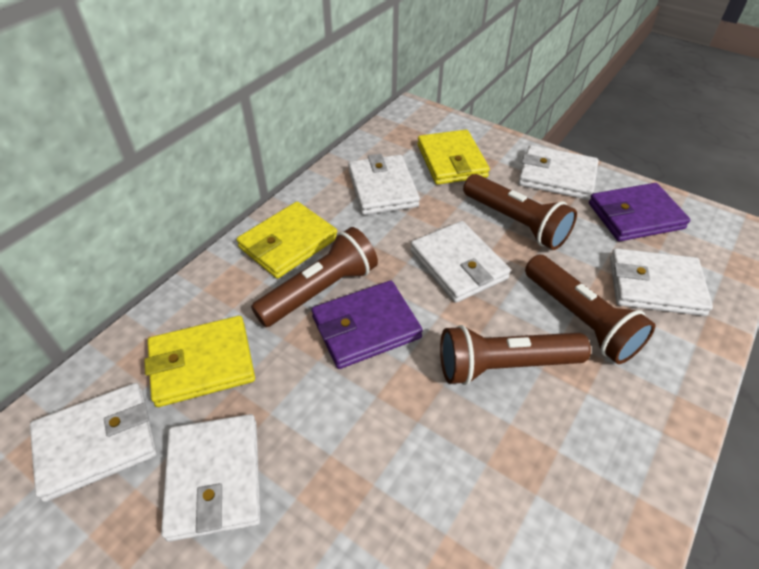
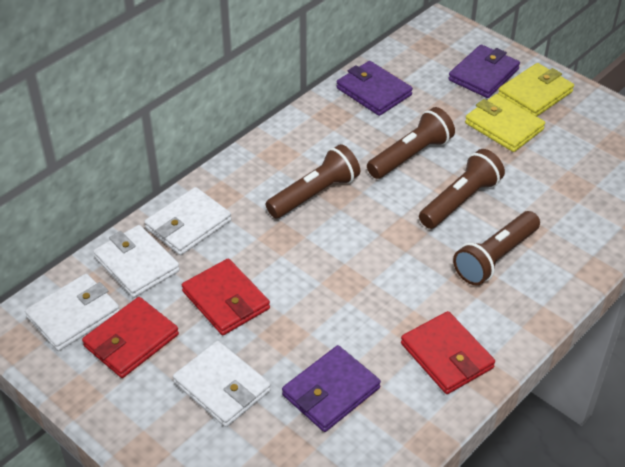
purple wallet: 2 -> 3
red wallet: 0 -> 3
white wallet: 6 -> 4
yellow wallet: 3 -> 2

